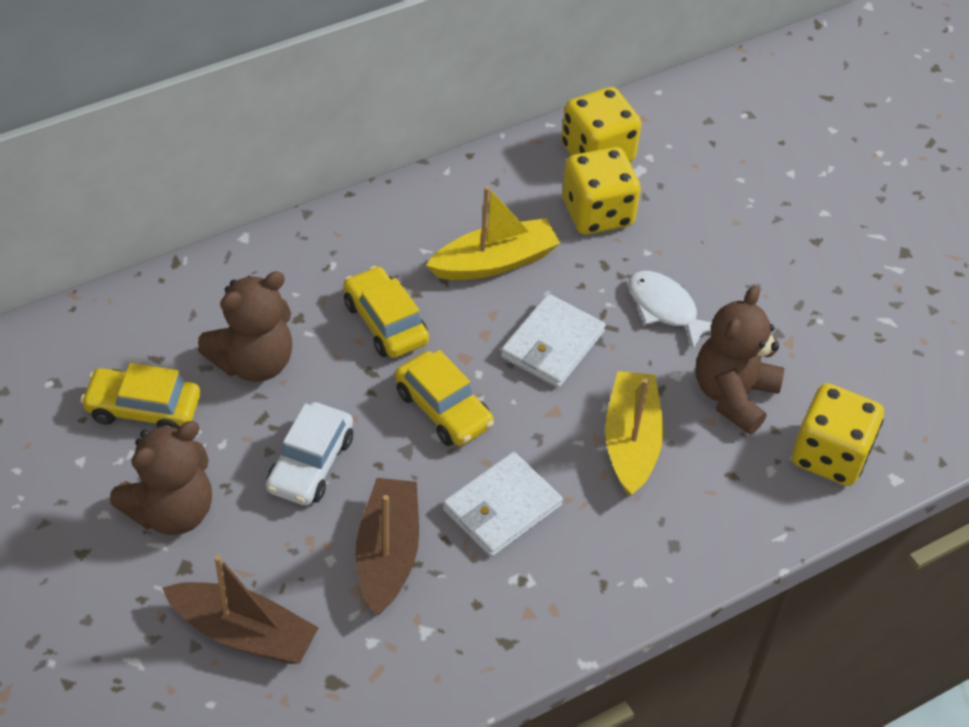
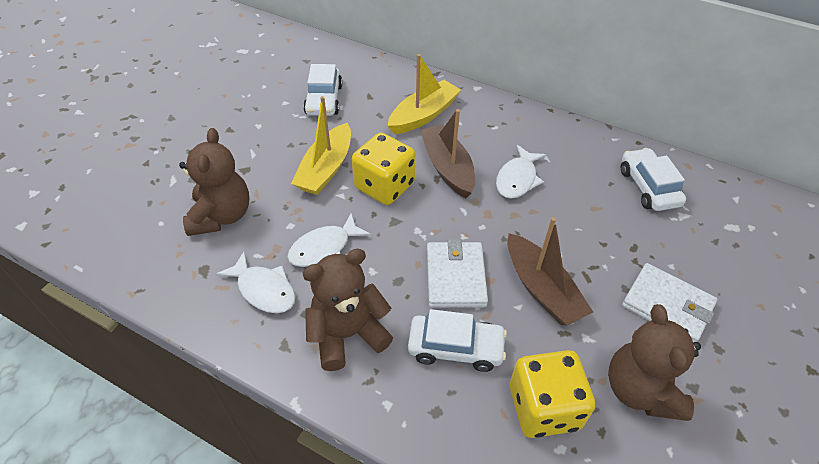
white car: 1 -> 3
white fish: 1 -> 3
yellow car: 3 -> 0
yellow dice: 3 -> 2

